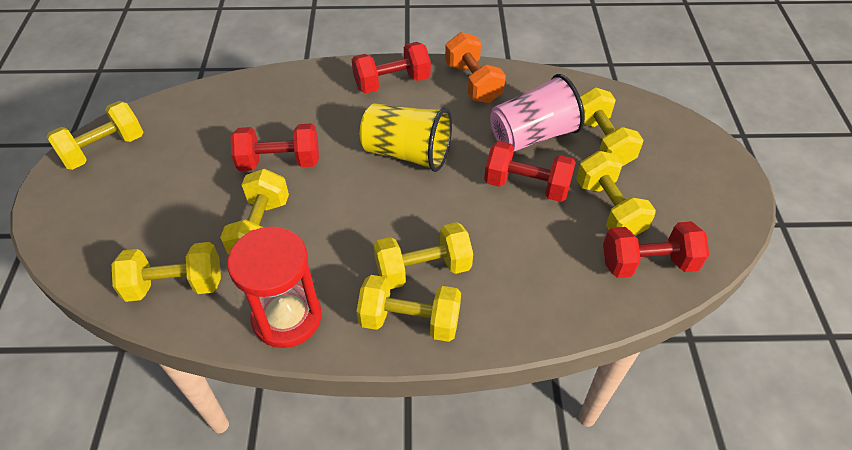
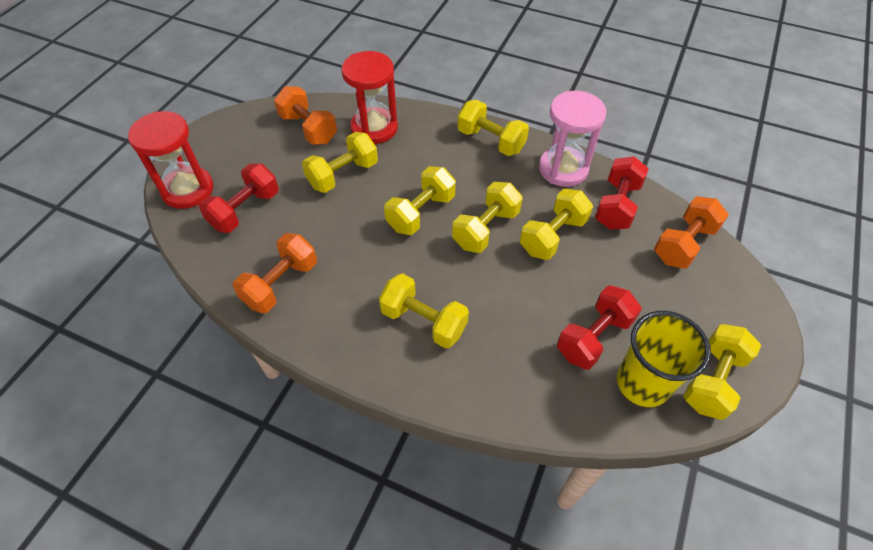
orange dumbbell: 1 -> 3
pink cup: 1 -> 0
pink hourglass: 0 -> 1
red dumbbell: 4 -> 3
red hourglass: 1 -> 2

